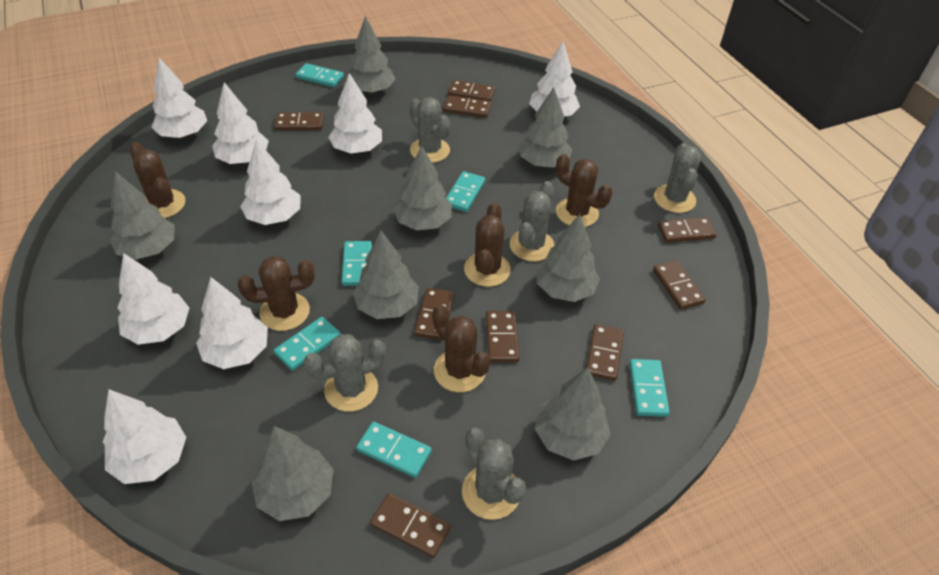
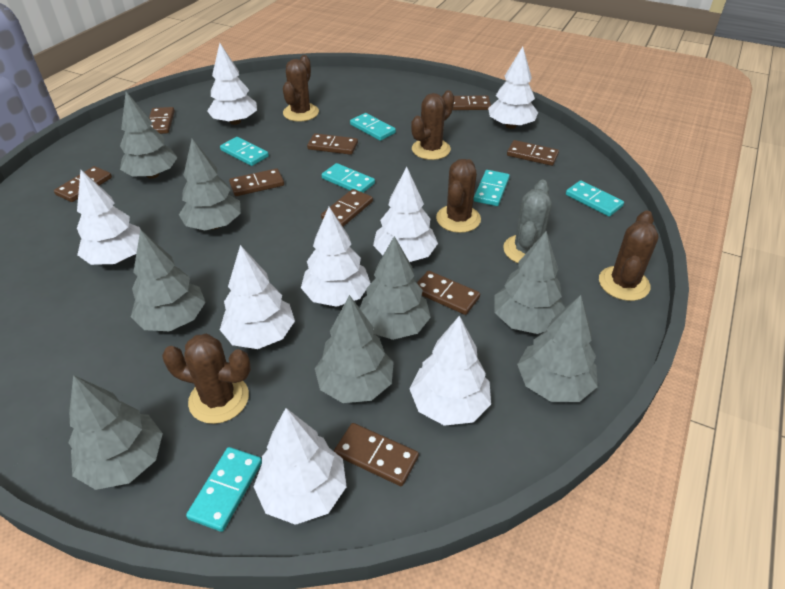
grey cactus: 5 -> 1

